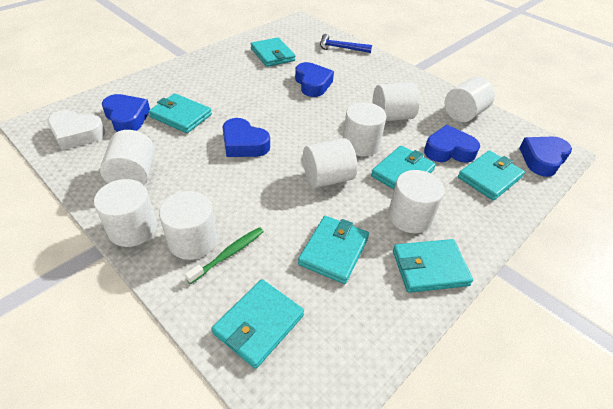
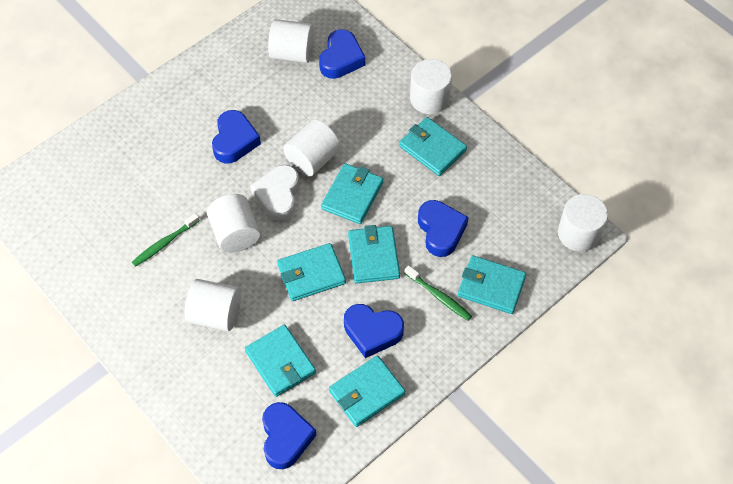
blue hammer: 1 -> 0
green toothbrush: 1 -> 2
white cylinder: 8 -> 6

